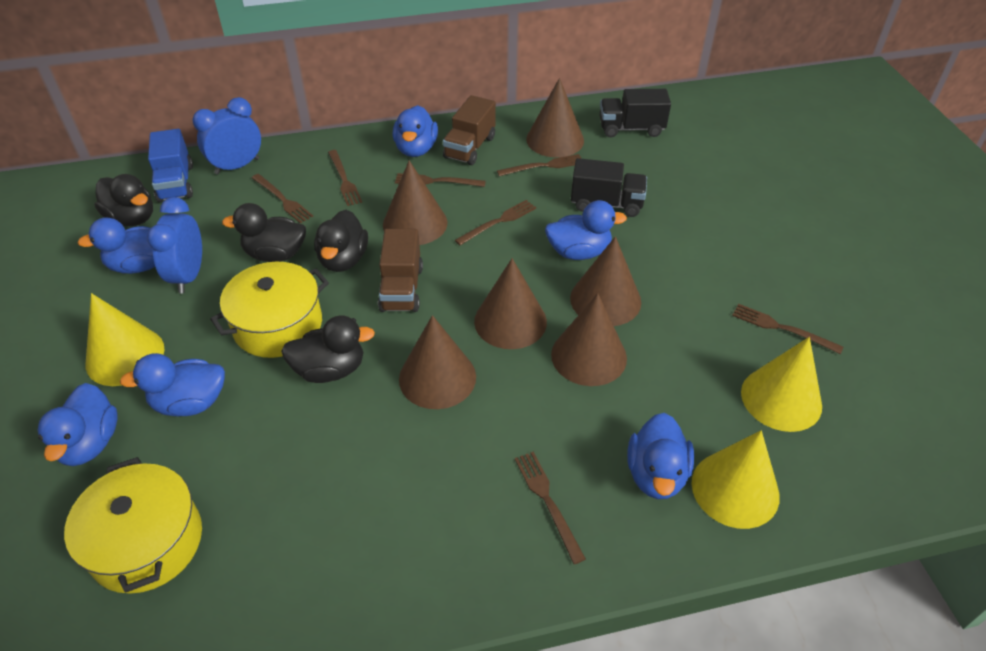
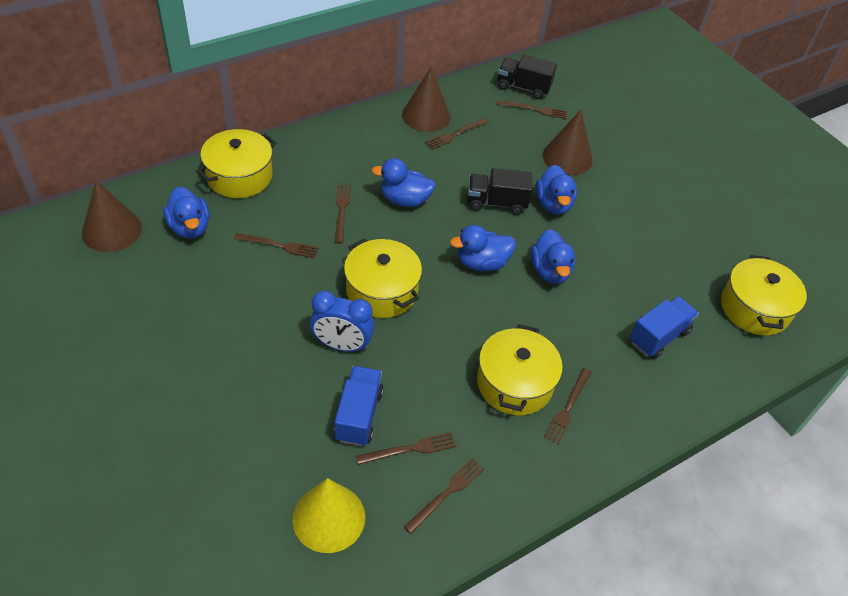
black duck: 4 -> 0
blue clock: 2 -> 1
blue duck: 6 -> 5
blue truck: 1 -> 2
brown cone: 6 -> 3
brown truck: 2 -> 0
yellow cone: 3 -> 1
yellow pot: 2 -> 4

